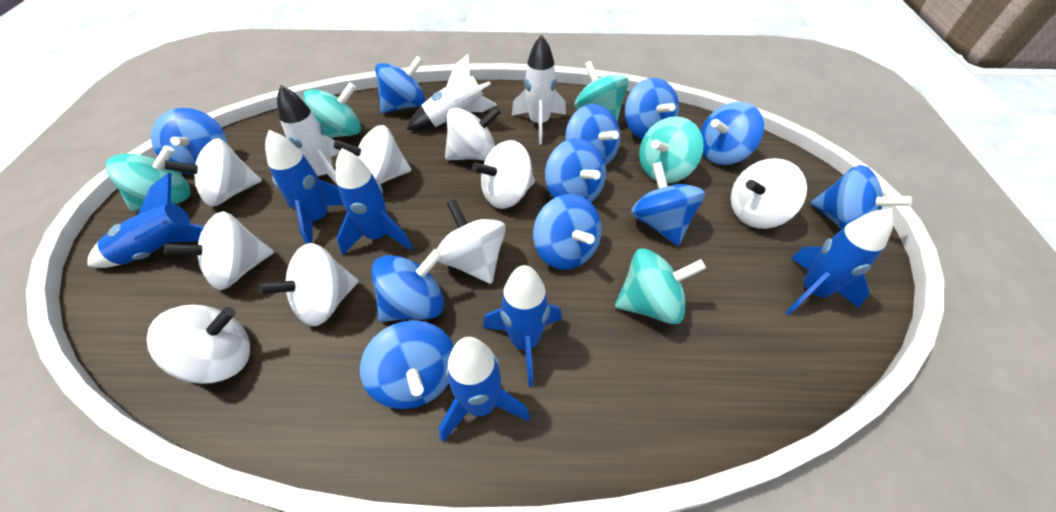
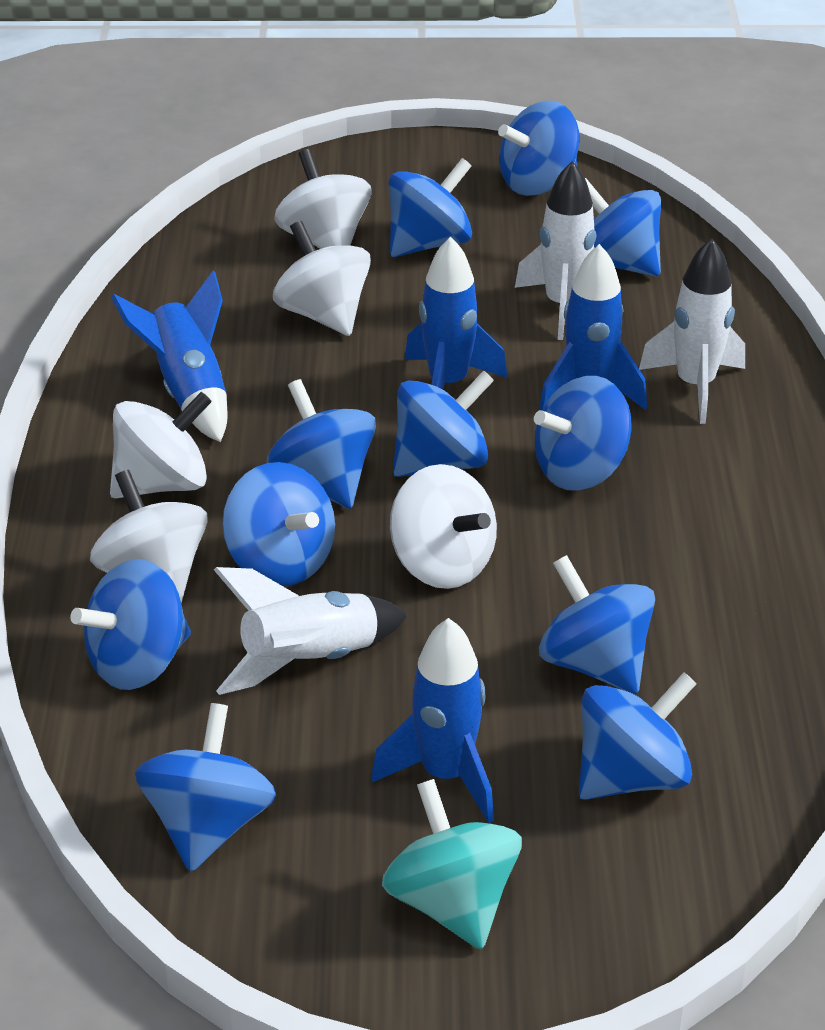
blue rocket: 6 -> 4
turquoise spinning top: 5 -> 1
white spinning top: 9 -> 5

